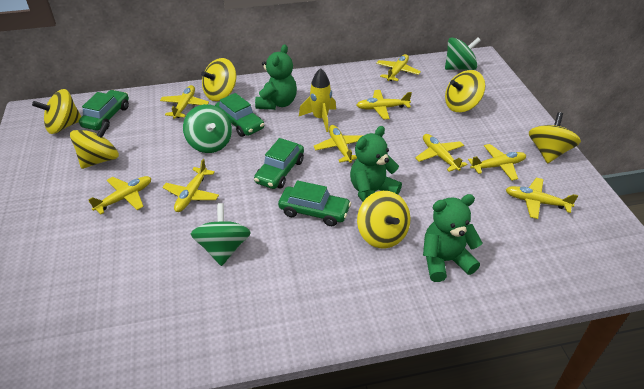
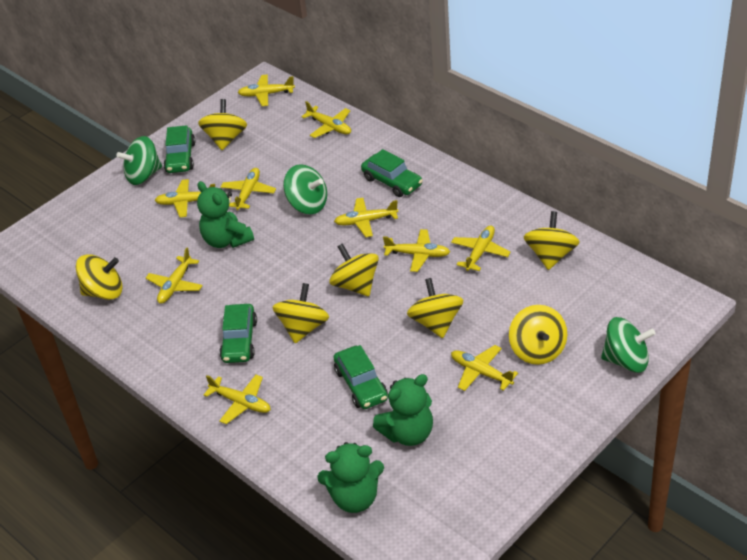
yellow plane: 9 -> 10
yellow rocket: 1 -> 0
yellow spinning top: 6 -> 7

